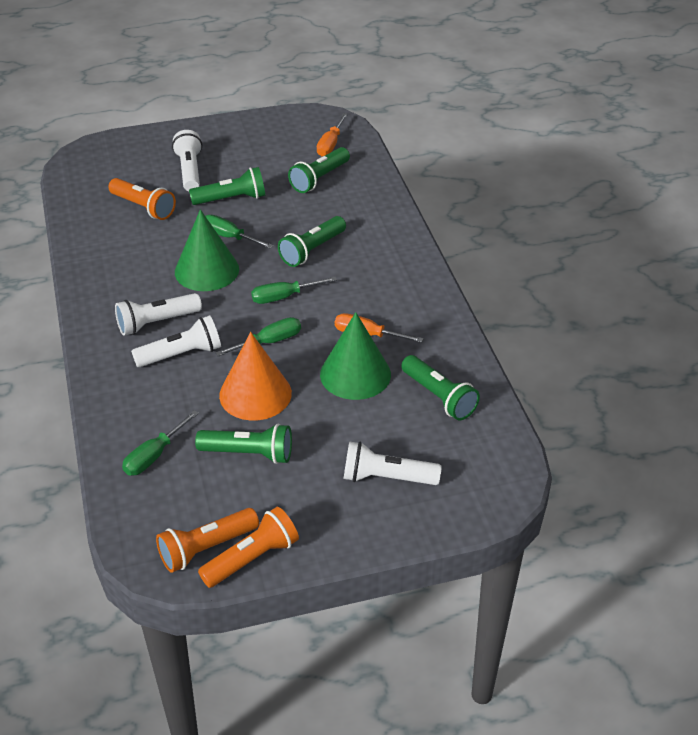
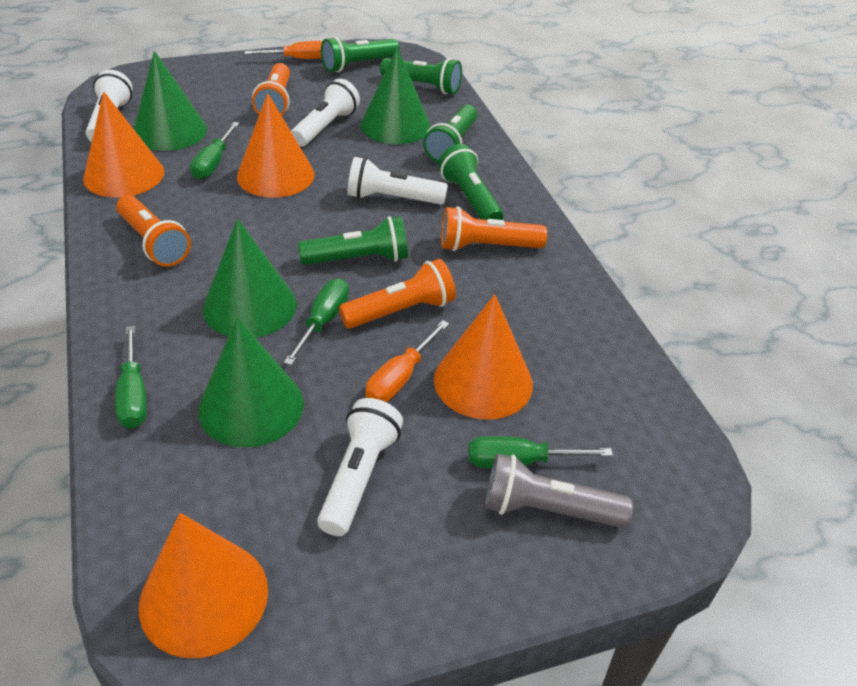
green cone: 2 -> 4
grey flashlight: 0 -> 1
orange cone: 1 -> 4
orange flashlight: 3 -> 4

